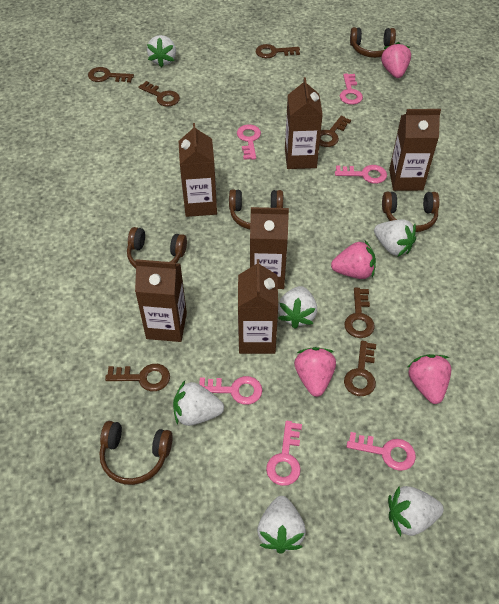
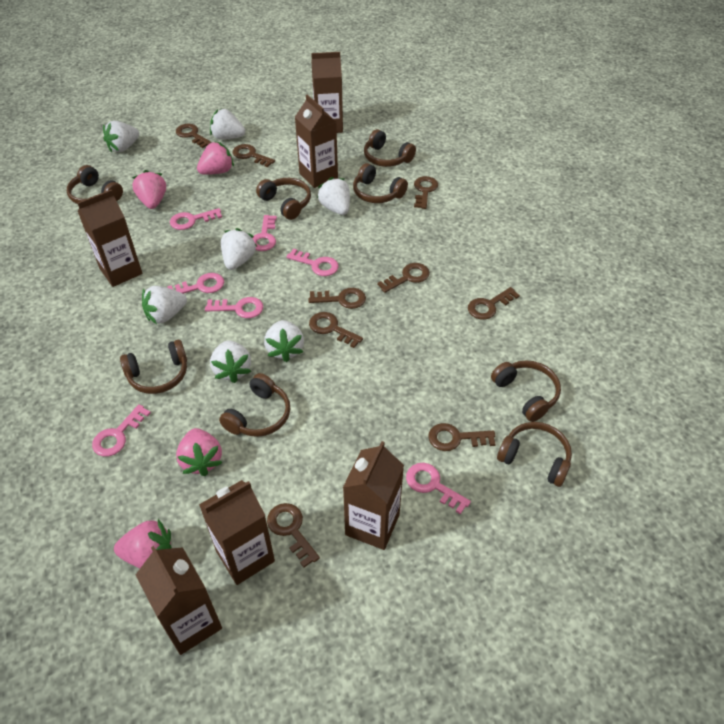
brown headphones: 5 -> 8
brown key: 7 -> 9
pink key: 6 -> 7
white strawberry: 6 -> 7

